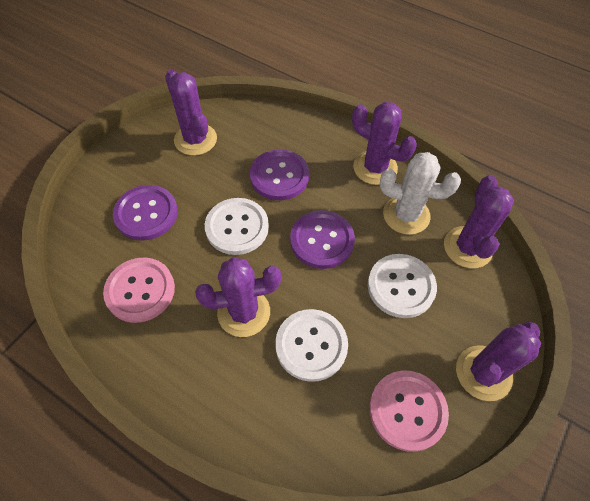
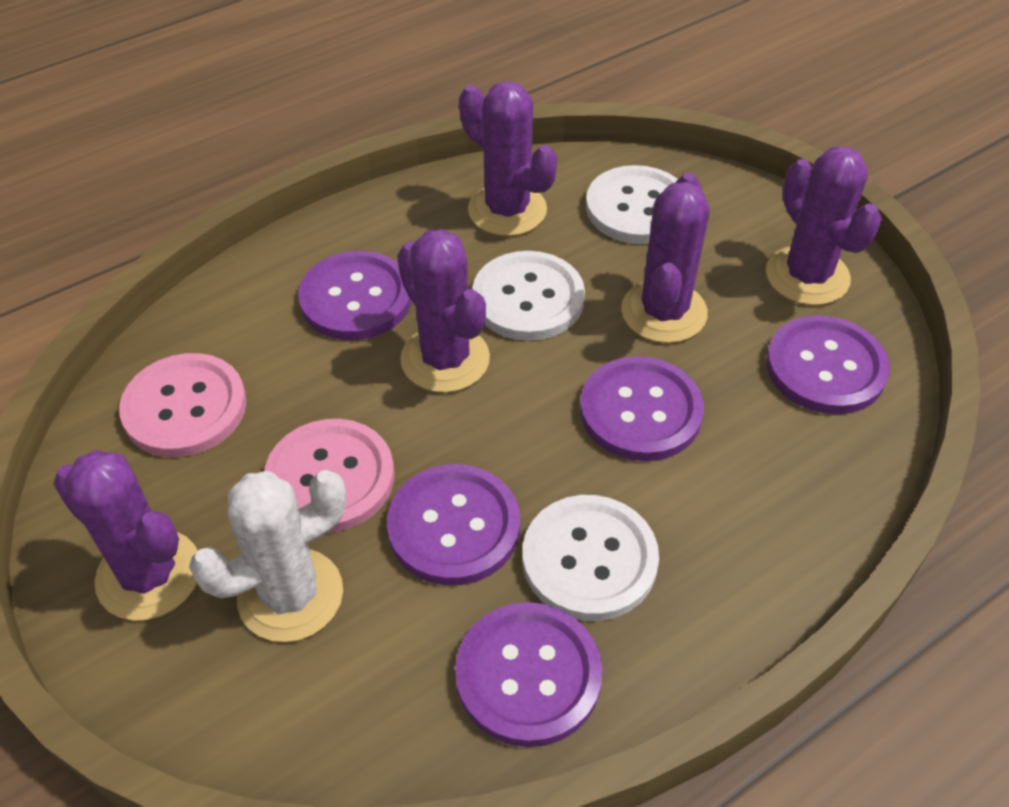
purple button: 3 -> 5

